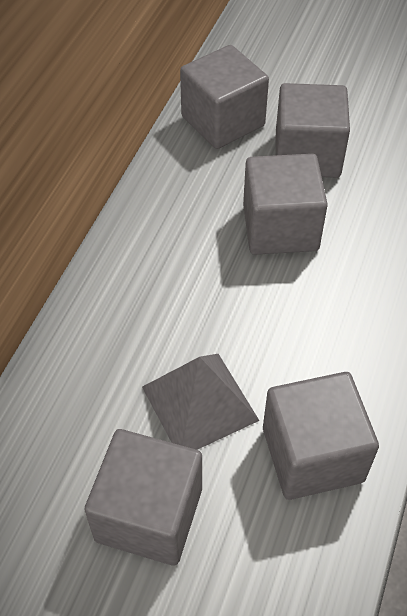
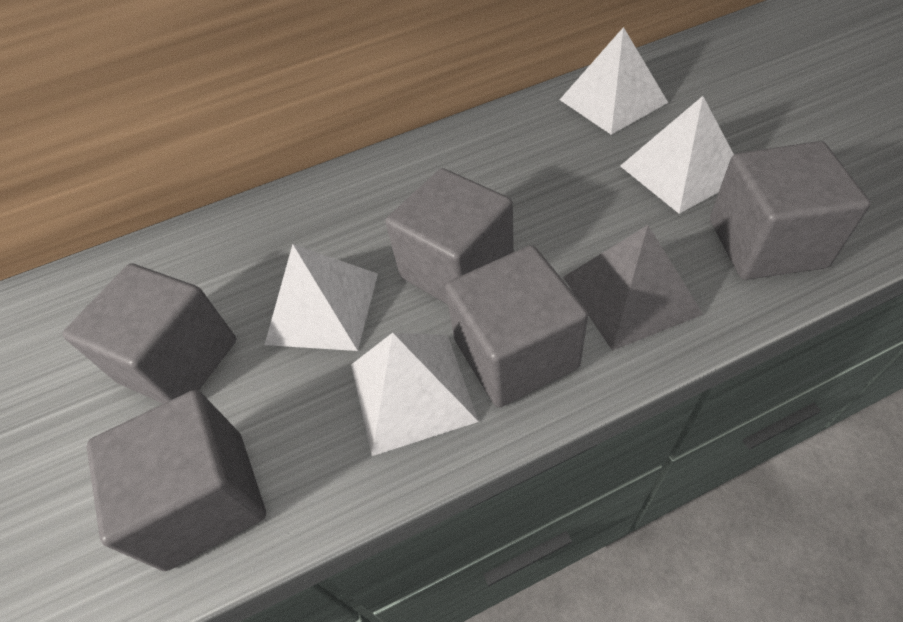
white pyramid: 0 -> 4

